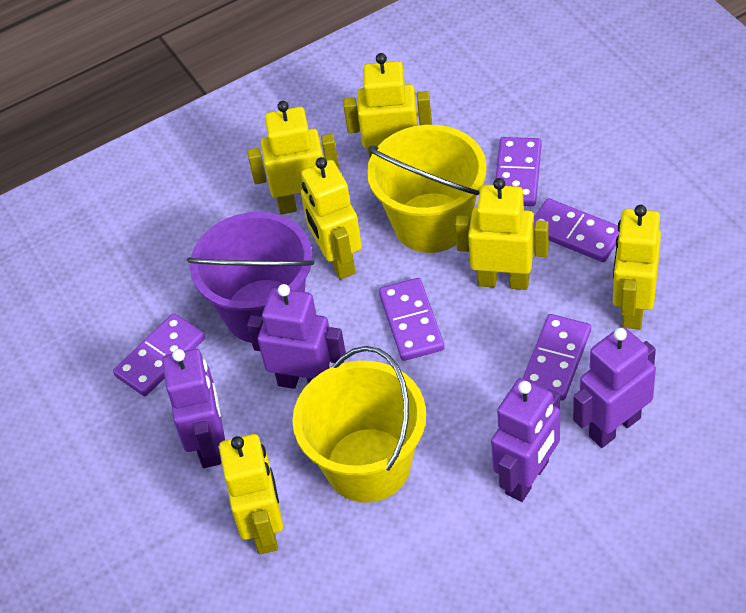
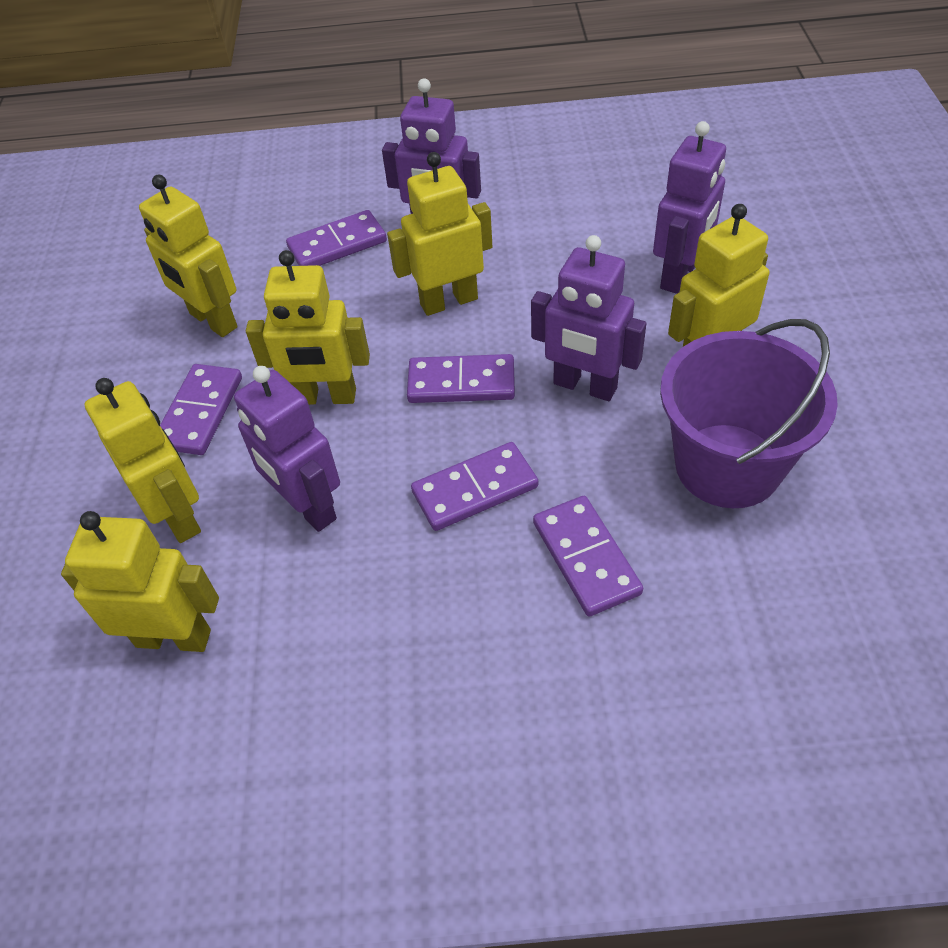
yellow bucket: 2 -> 0

